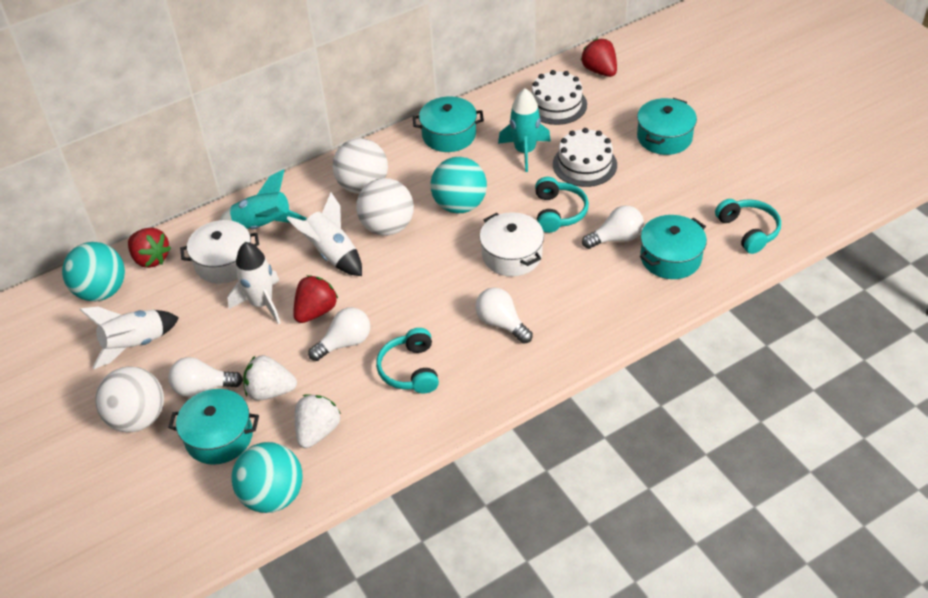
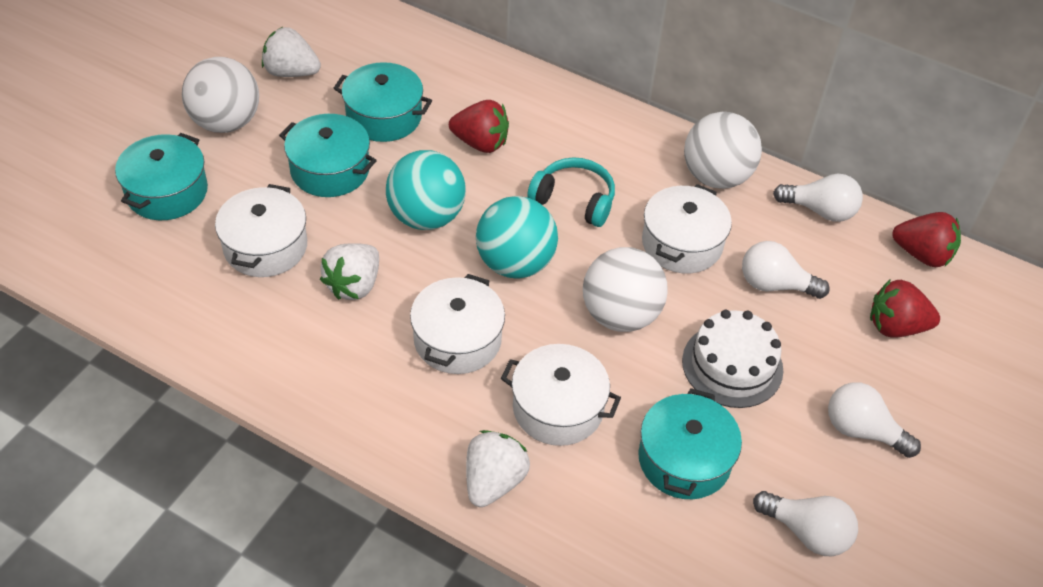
turquoise ball: 3 -> 2
turquoise headphones: 3 -> 1
turquoise rocket: 2 -> 0
white cake: 2 -> 1
white pot: 2 -> 4
white rocket: 3 -> 0
white strawberry: 2 -> 3

